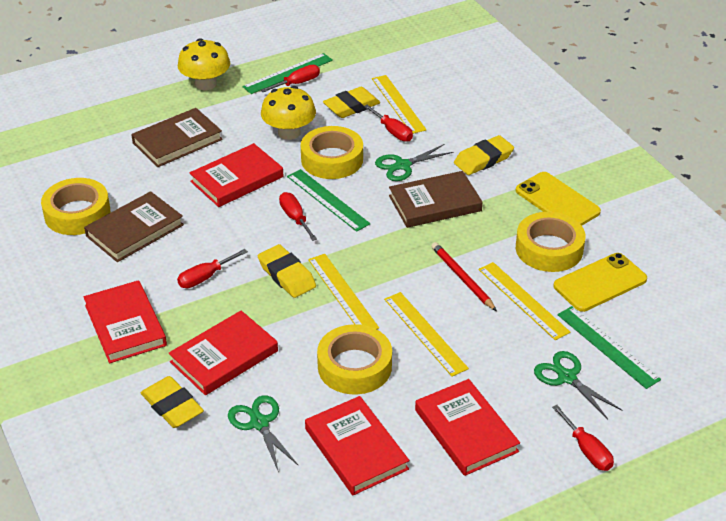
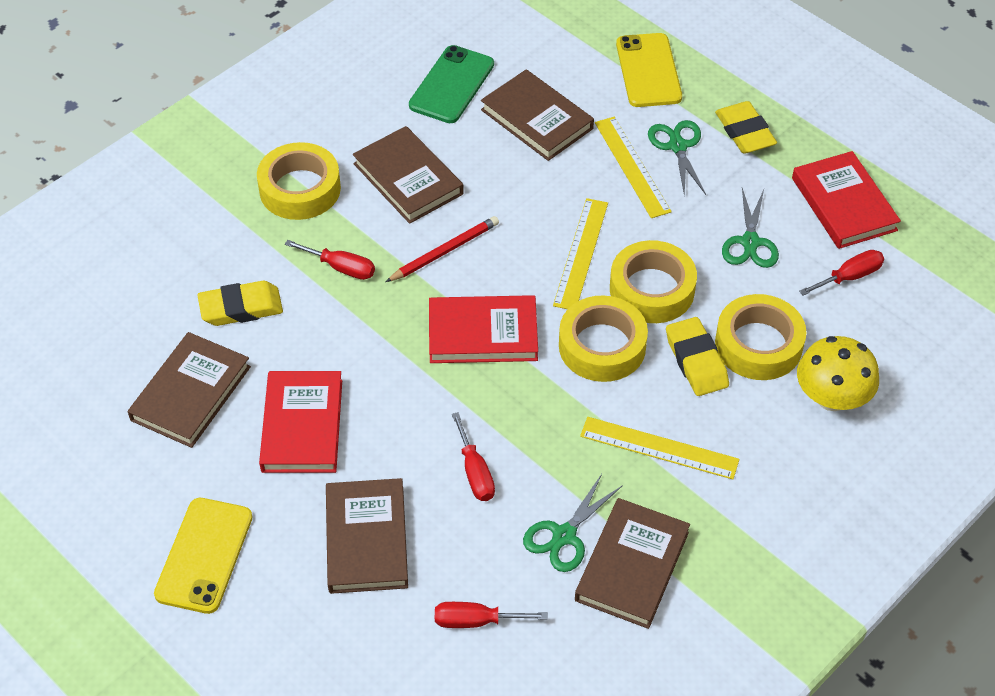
brown book: 3 -> 5
green phone: 0 -> 1
green ruler: 3 -> 0
red book: 5 -> 3
red screwdriver: 5 -> 4
yellow eraser: 4 -> 3
yellow mushroom: 2 -> 1
yellow ruler: 4 -> 3

